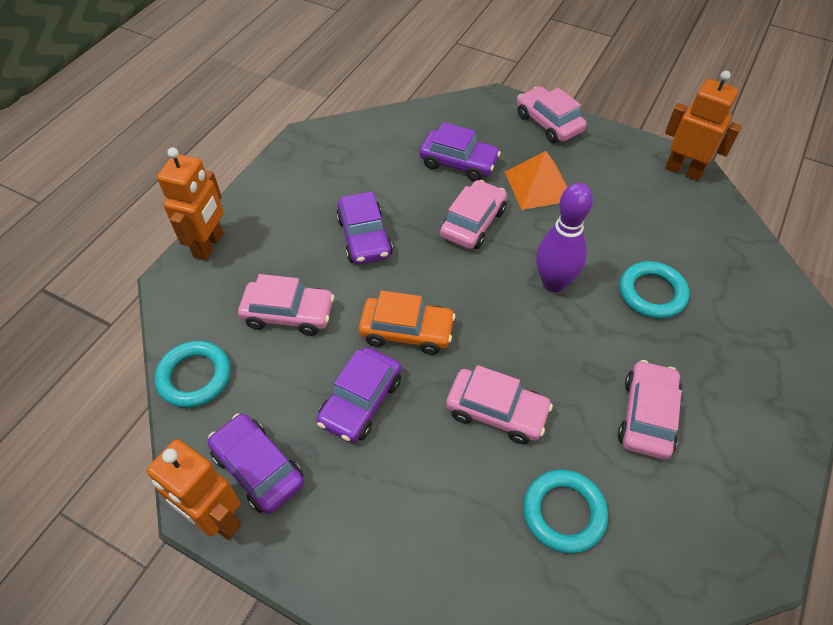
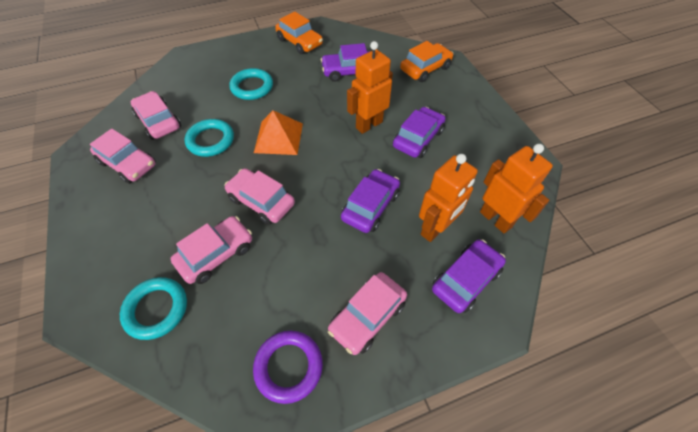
orange car: 1 -> 2
purple bowling pin: 1 -> 0
purple ring: 0 -> 1

